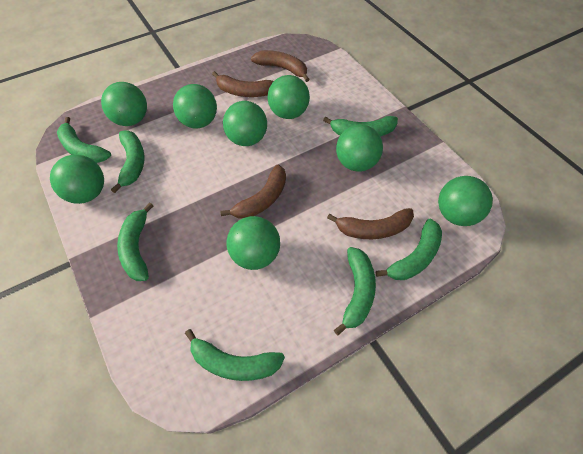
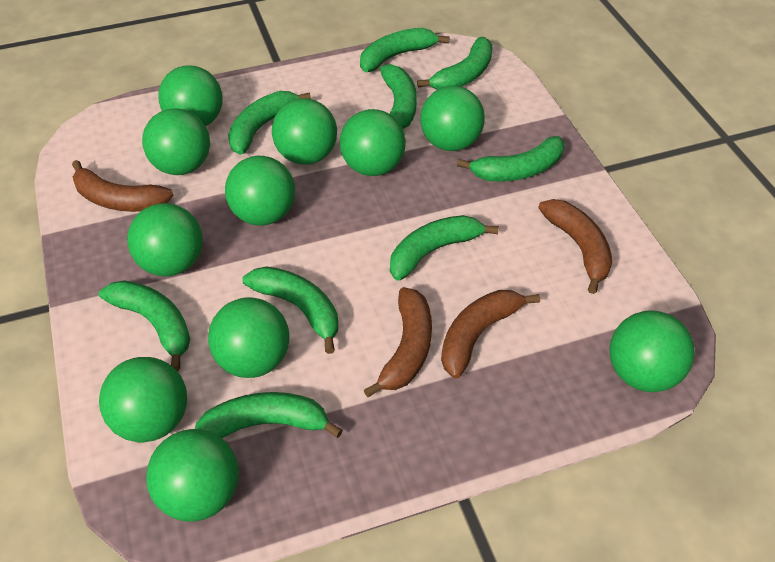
green ball: 8 -> 11
green banana: 7 -> 9

